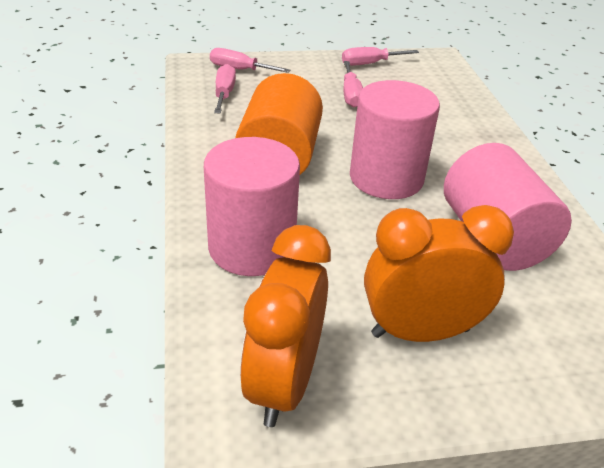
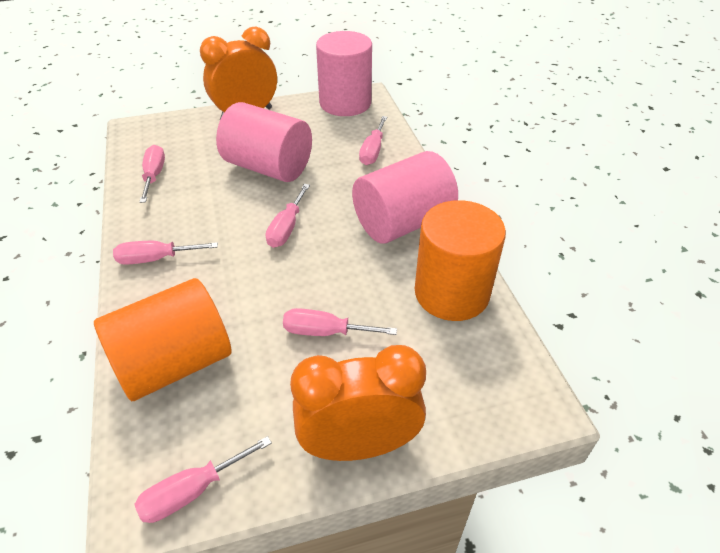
orange cylinder: 1 -> 2
pink screwdriver: 4 -> 6

